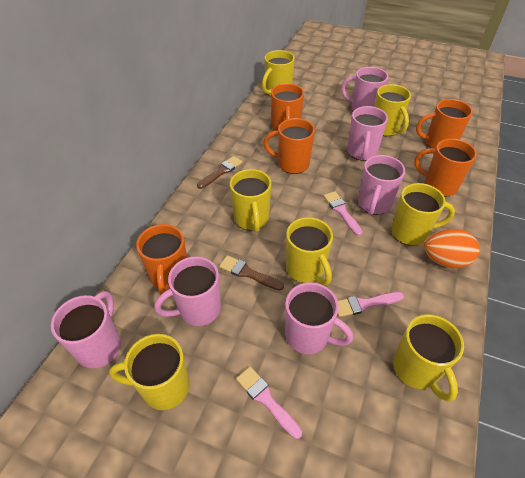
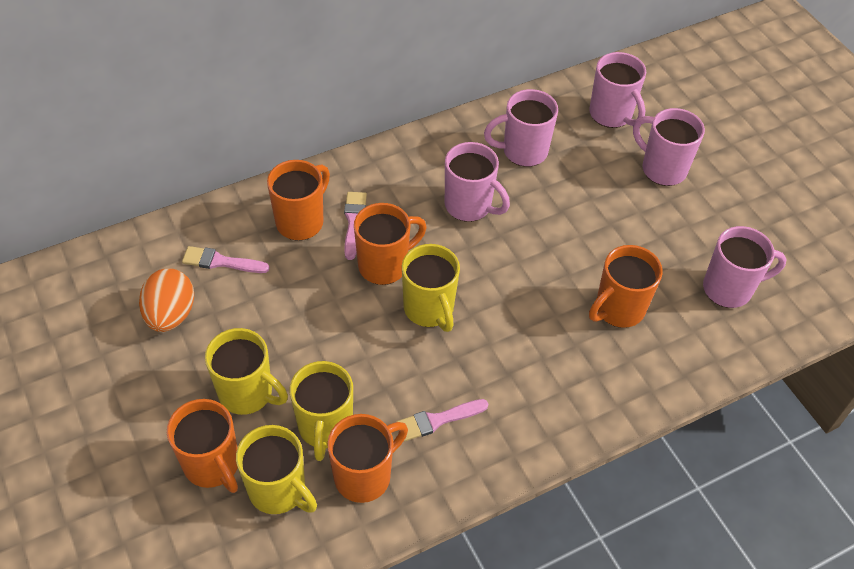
brown brush: 2 -> 0
pink mug: 6 -> 5
yellow mug: 7 -> 4

